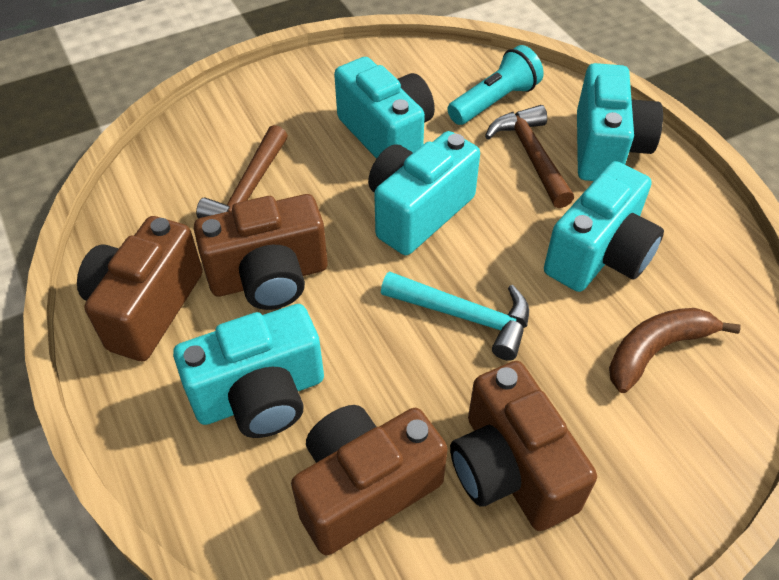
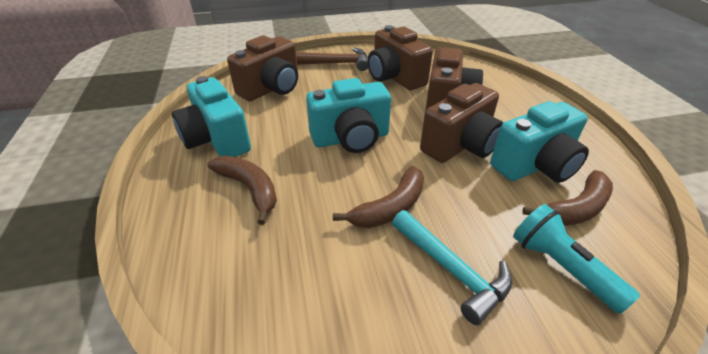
brown banana: 1 -> 3
brown hammer: 2 -> 1
turquoise camera: 5 -> 3

